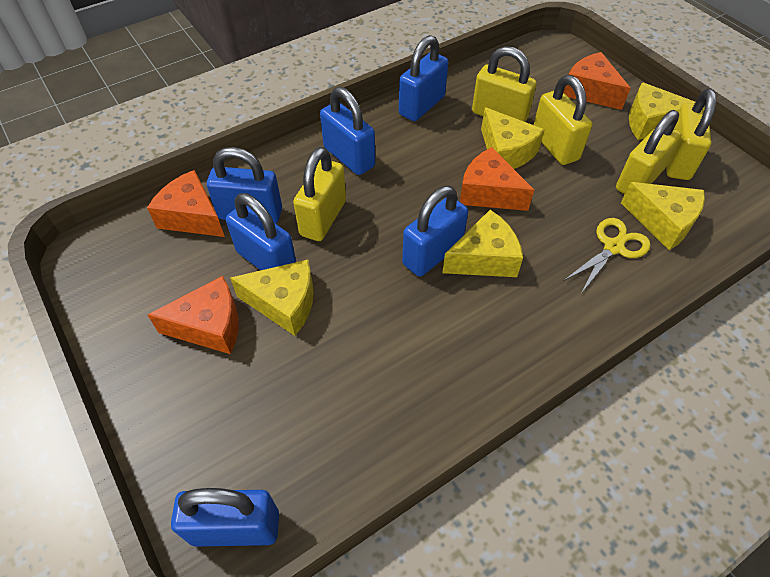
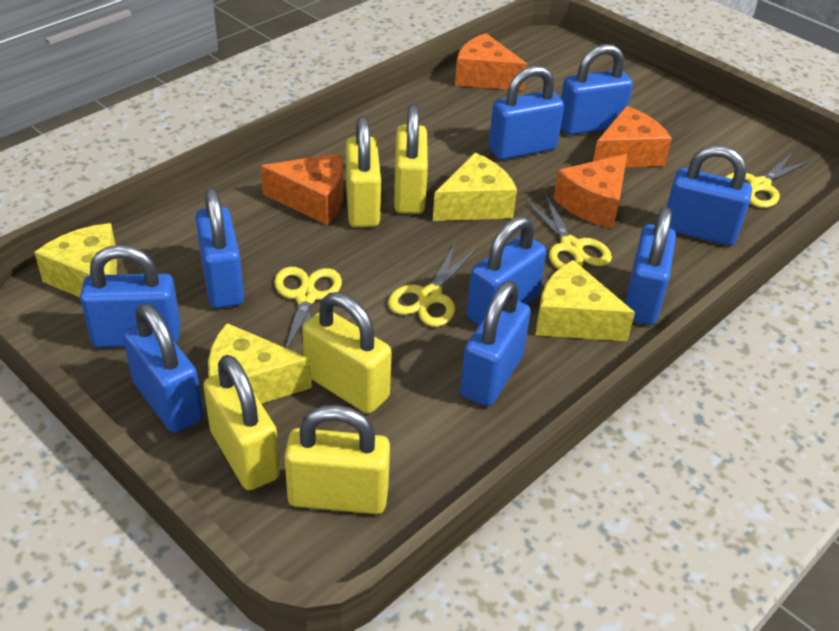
blue padlock: 6 -> 9
yellow cheese: 5 -> 4
yellow scissors: 1 -> 4

